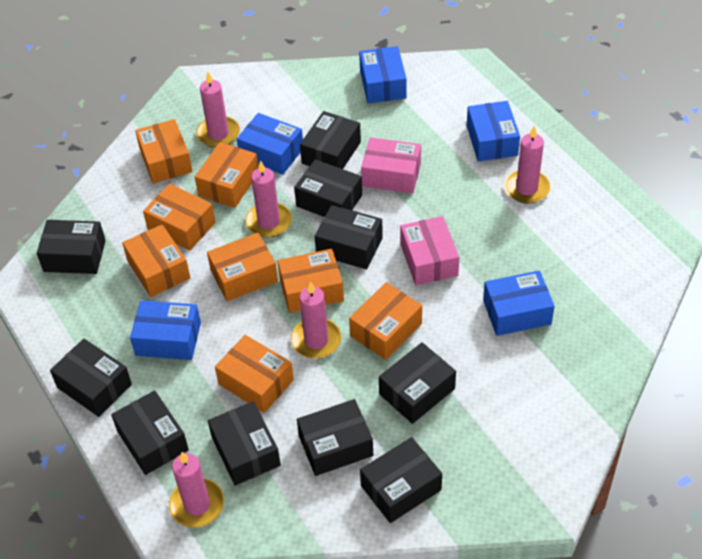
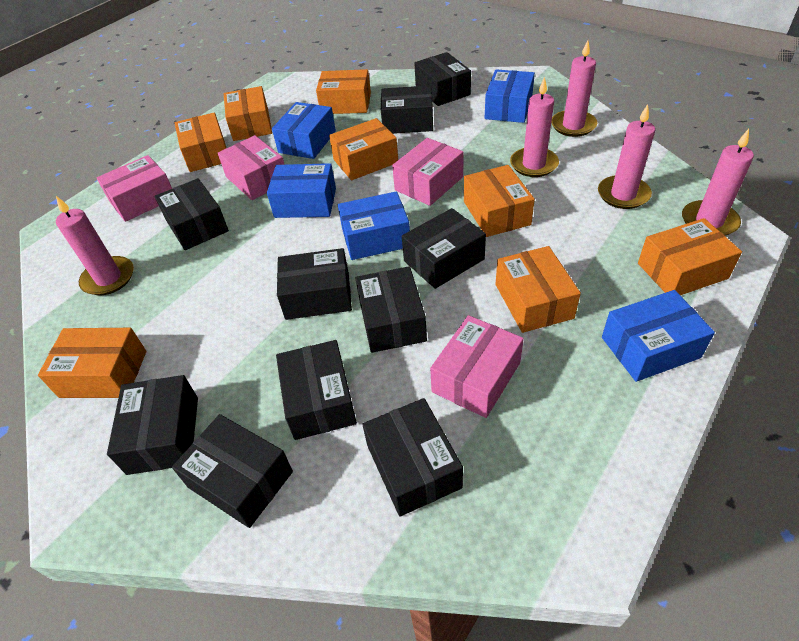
pink box: 2 -> 4

